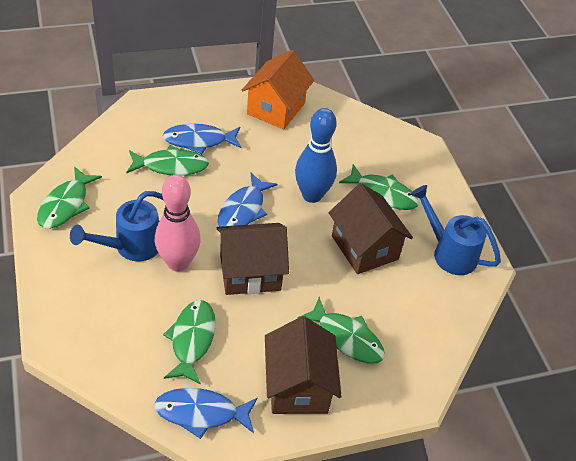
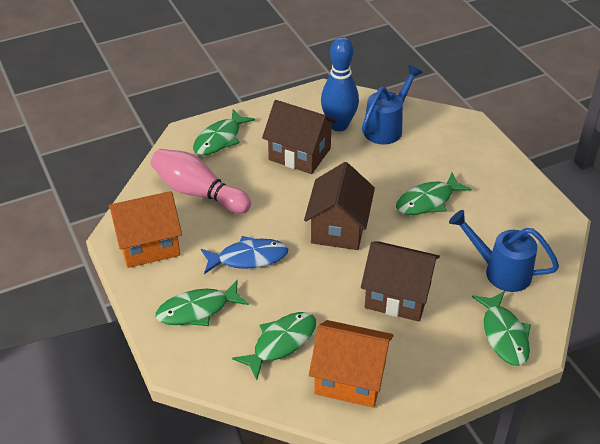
blue fish: 3 -> 1
orange house: 1 -> 2

